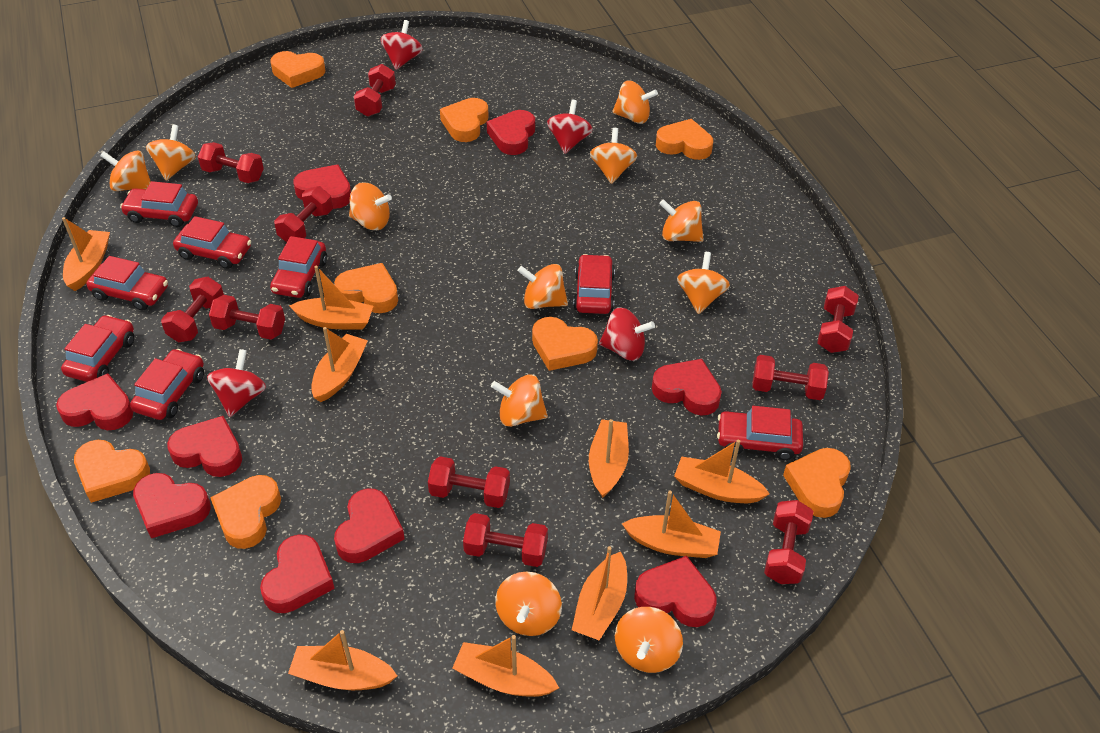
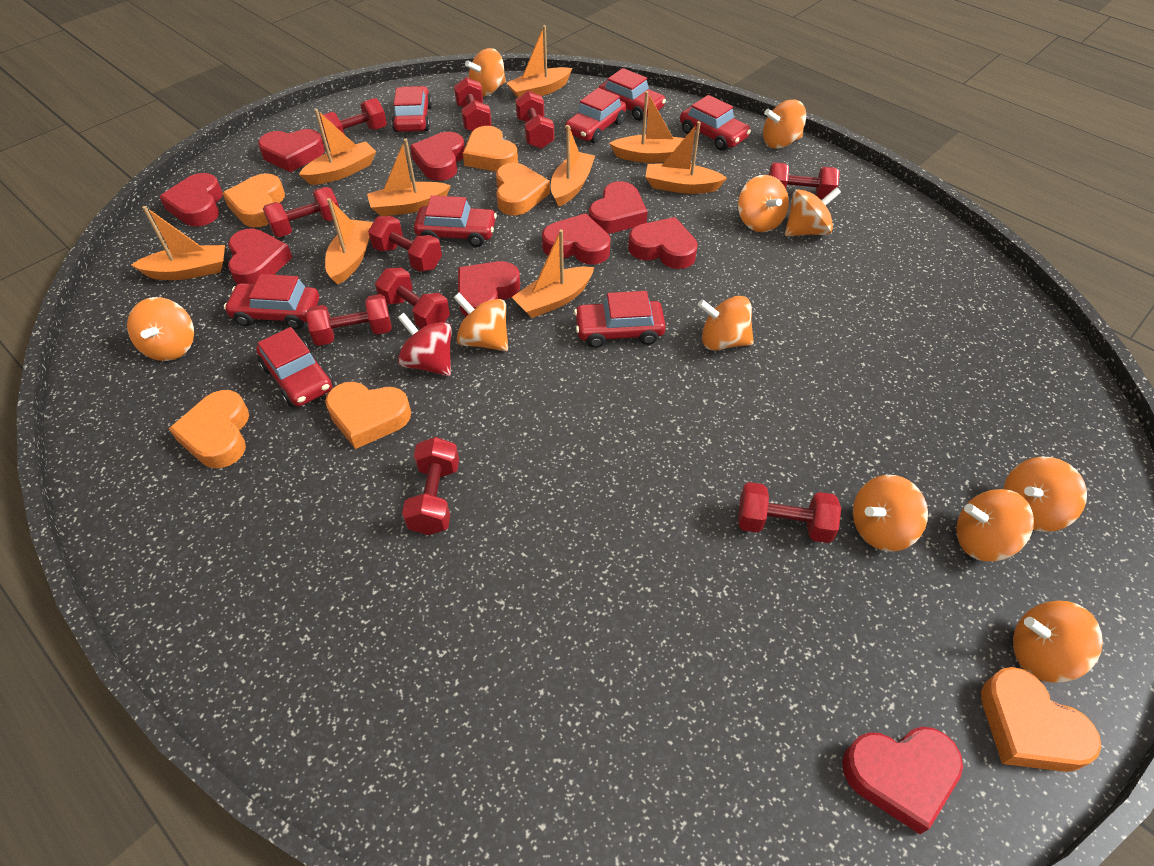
orange heart: 8 -> 6
red spinning top: 4 -> 1

